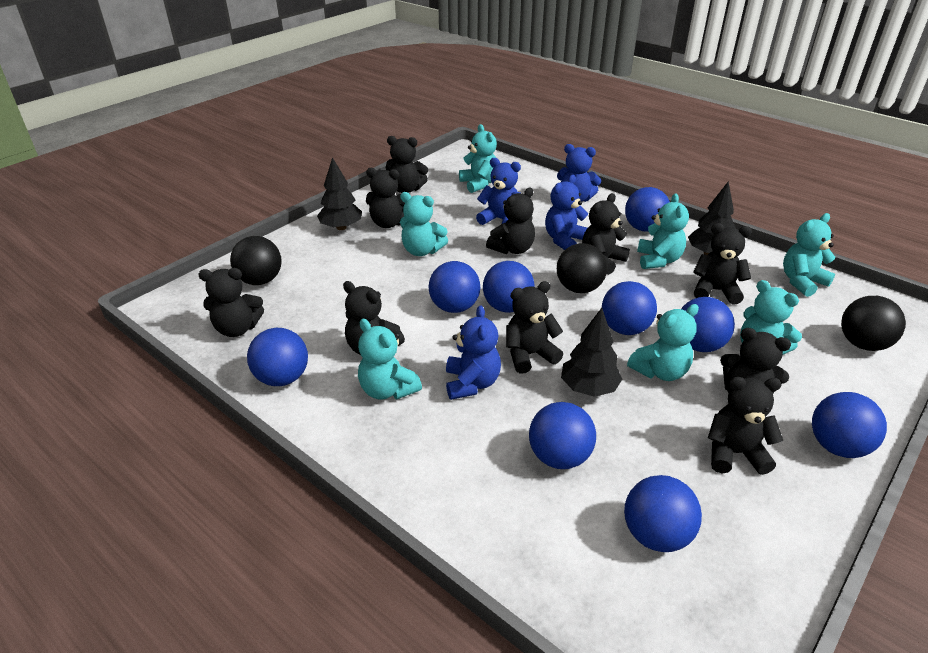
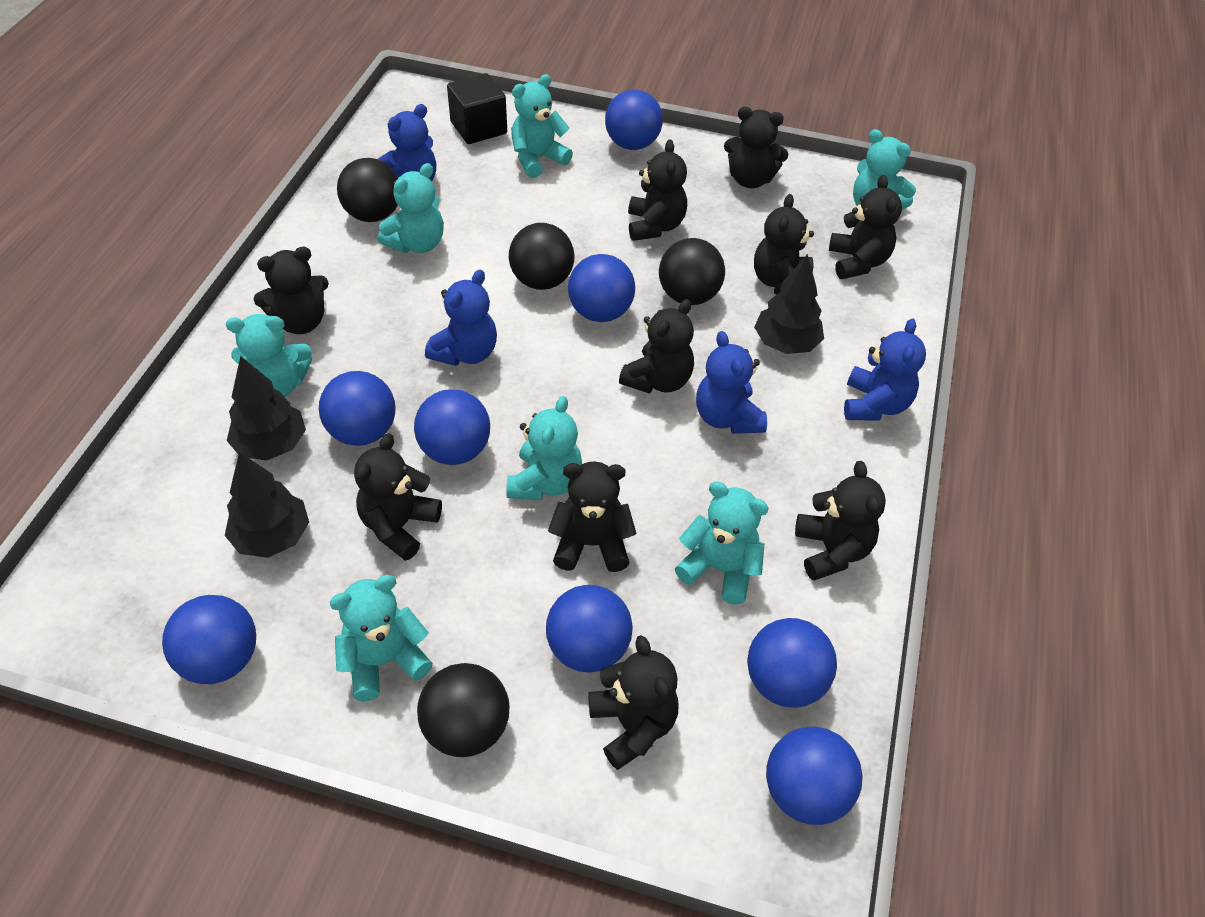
black ball: 3 -> 4
black cube: 0 -> 1
blue ball: 9 -> 8

